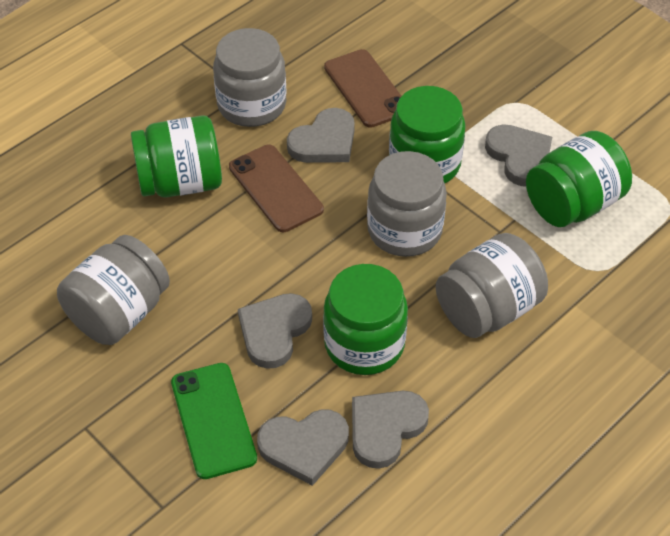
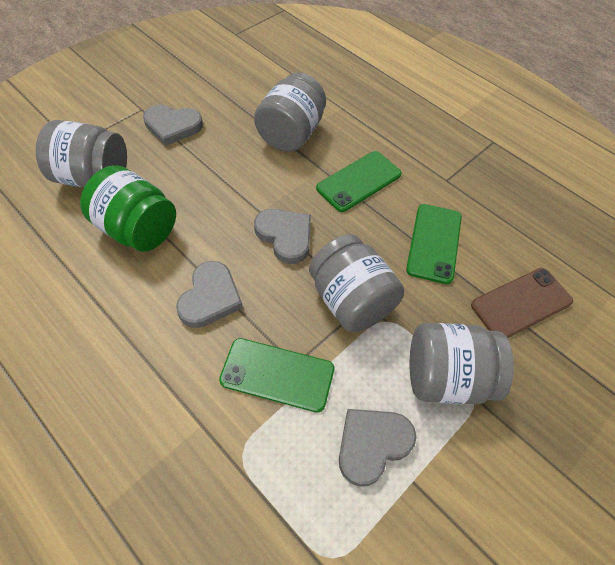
brown phone: 2 -> 1
green jar: 4 -> 1
green phone: 1 -> 3
grey heart: 5 -> 4

